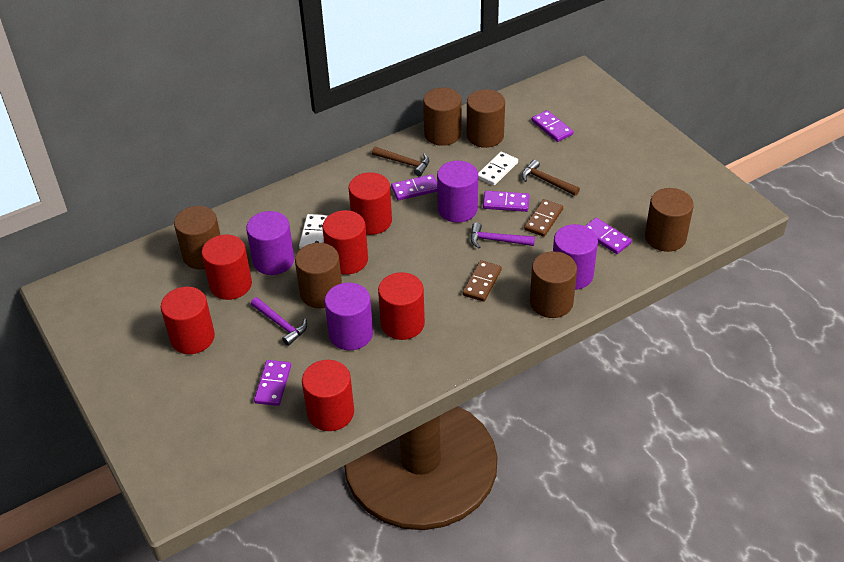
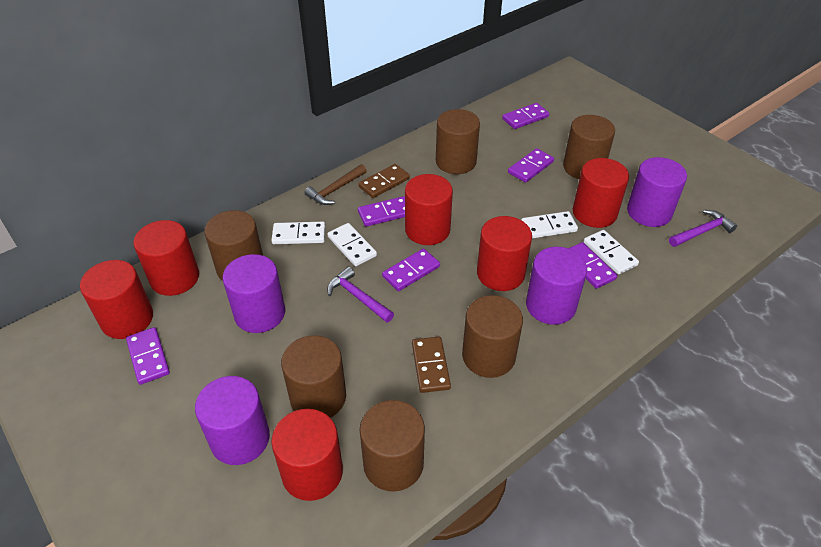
brown hammer: 2 -> 1
purple domino: 5 -> 6
white domino: 2 -> 4

